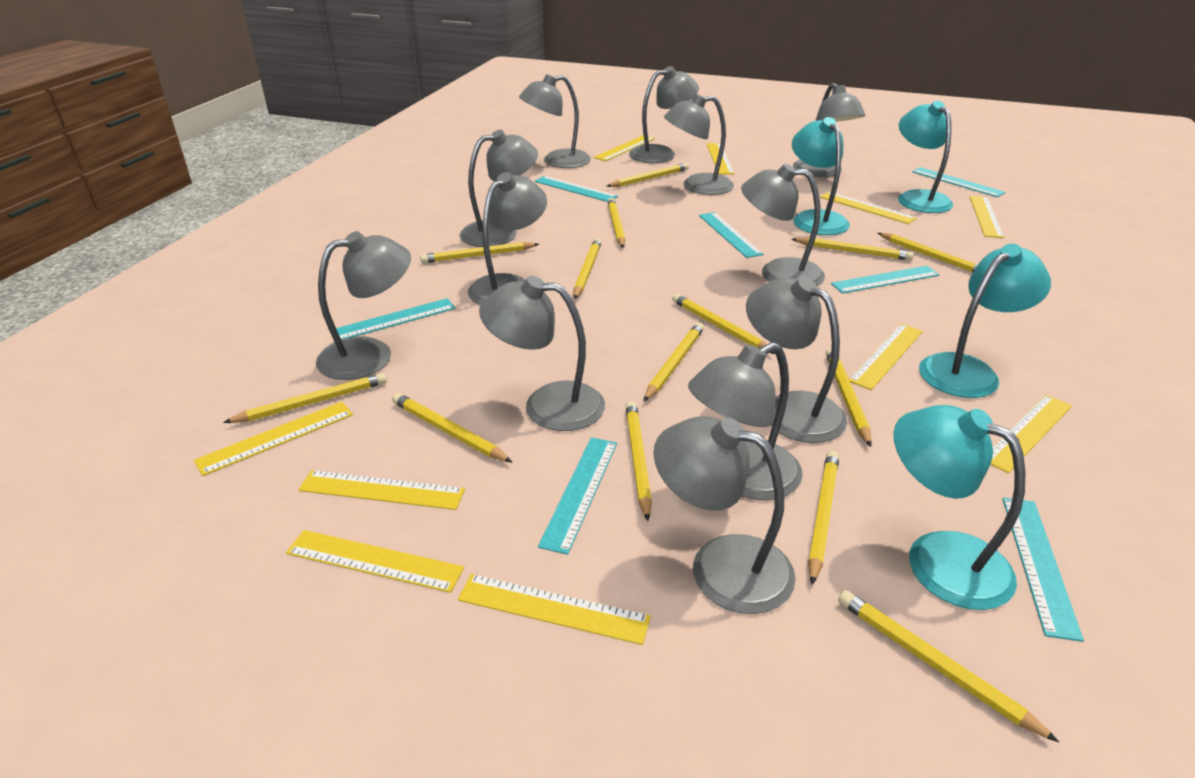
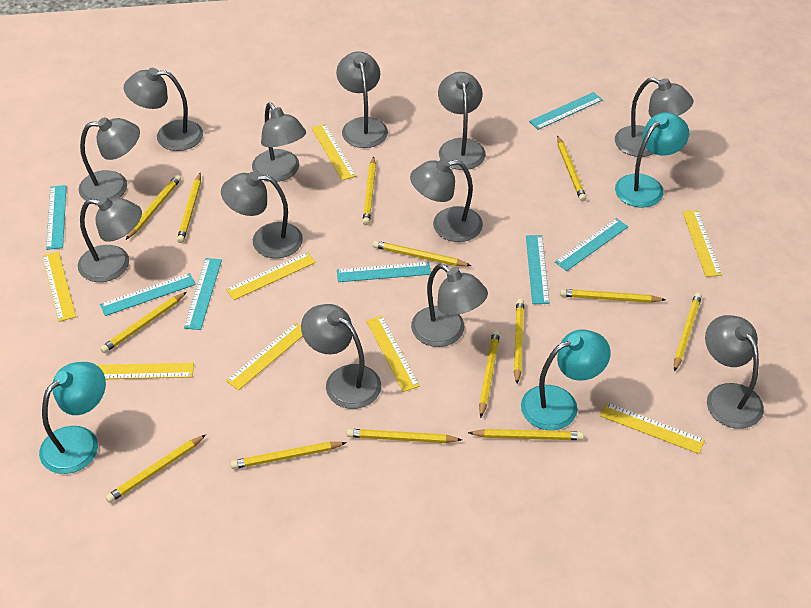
turquoise lamp: 4 -> 3
yellow ruler: 10 -> 8

